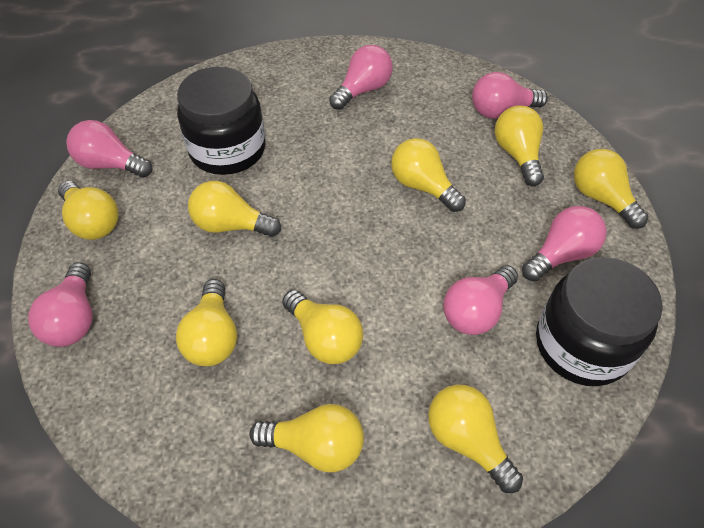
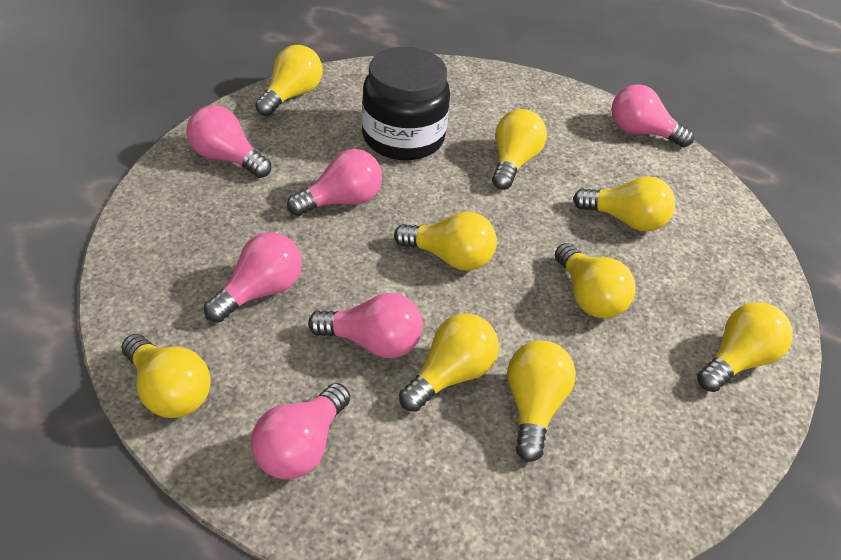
black jar: 2 -> 1

